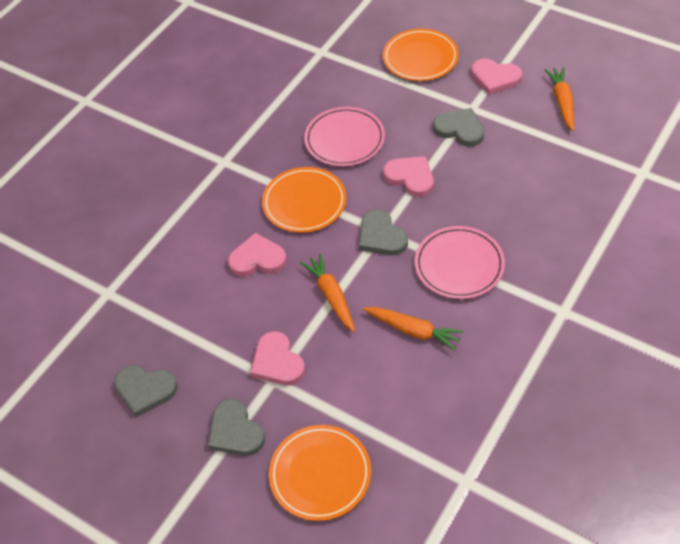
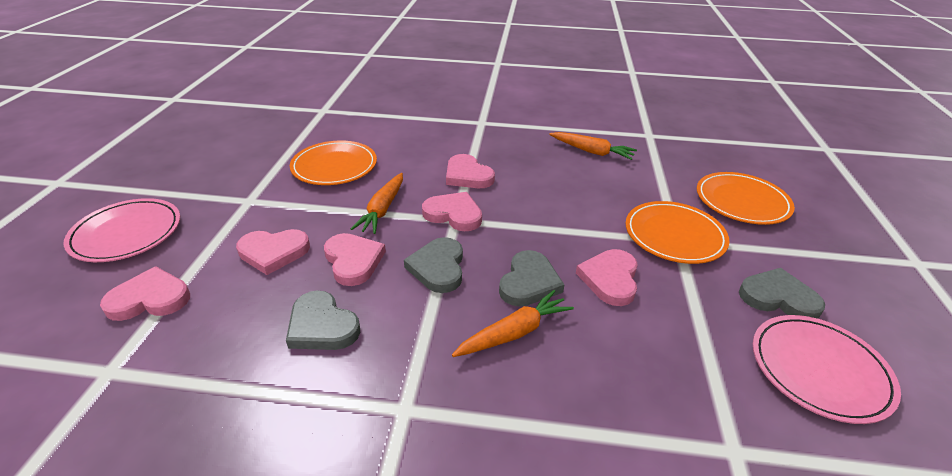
pink heart: 4 -> 6

